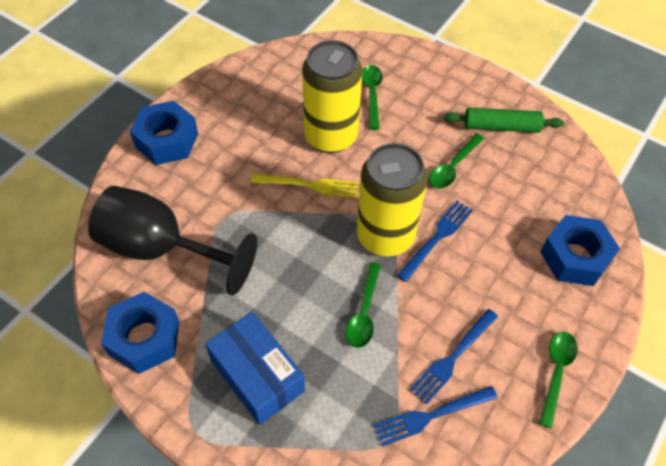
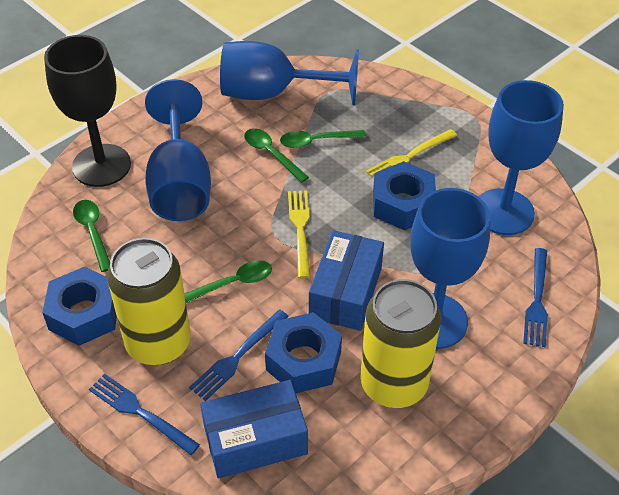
blue box: 1 -> 2
blue goblet: 0 -> 4
green rolling pin: 1 -> 0
yellow fork: 1 -> 2

